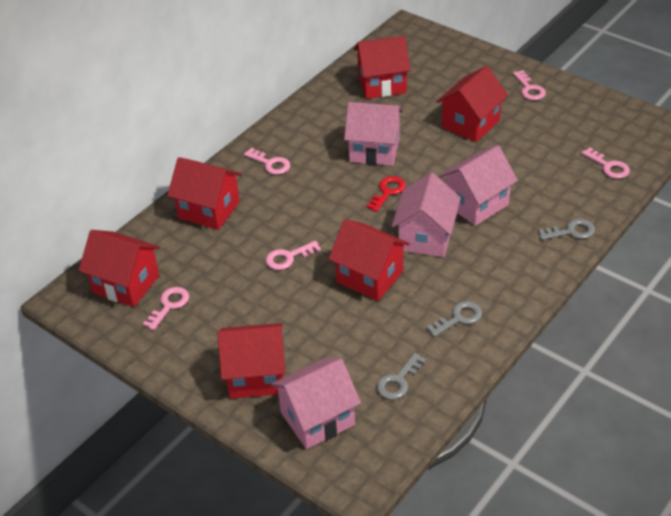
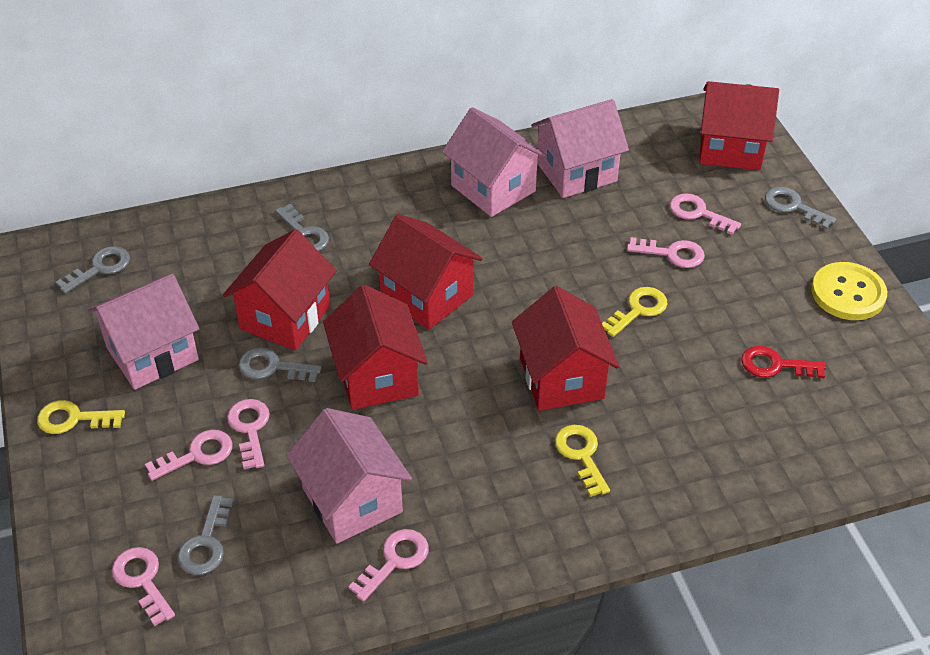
grey key: 3 -> 5
pink key: 5 -> 6
red house: 6 -> 5
yellow button: 0 -> 1
yellow key: 0 -> 3

